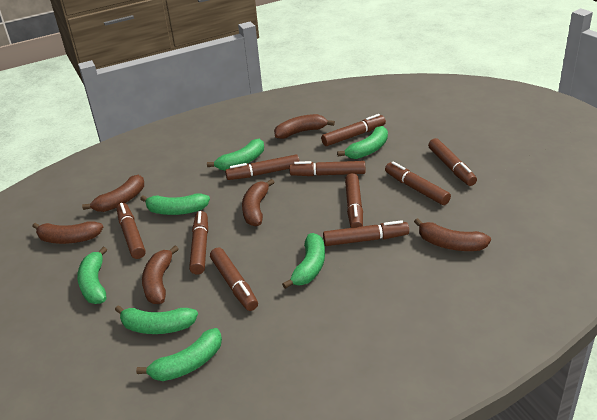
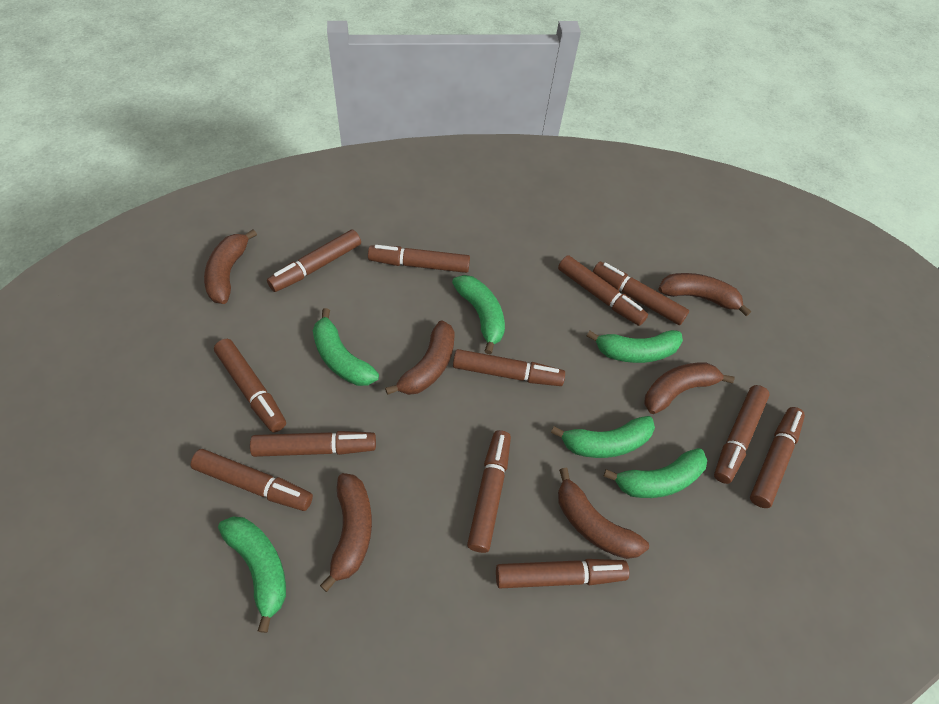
brown marker: 10 -> 12
green banana: 7 -> 6

